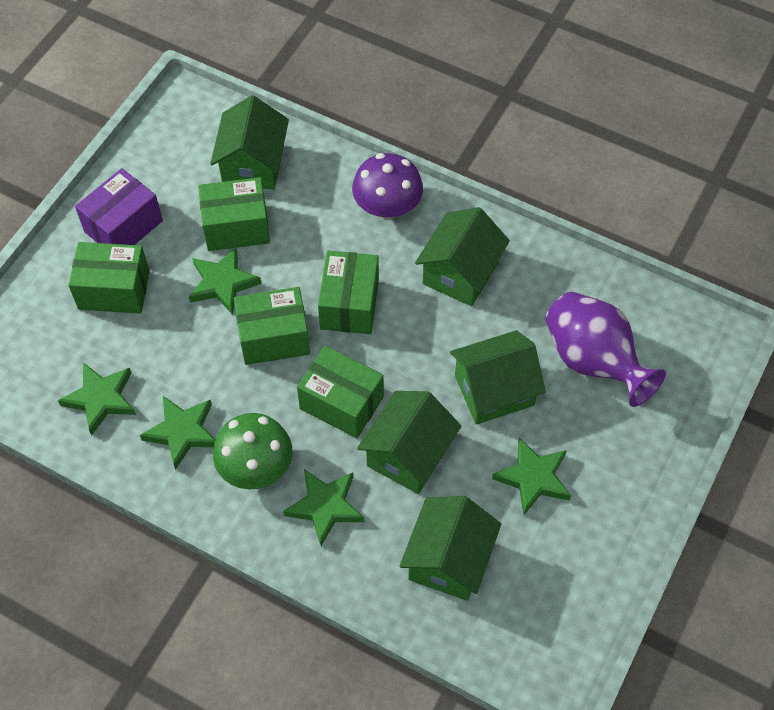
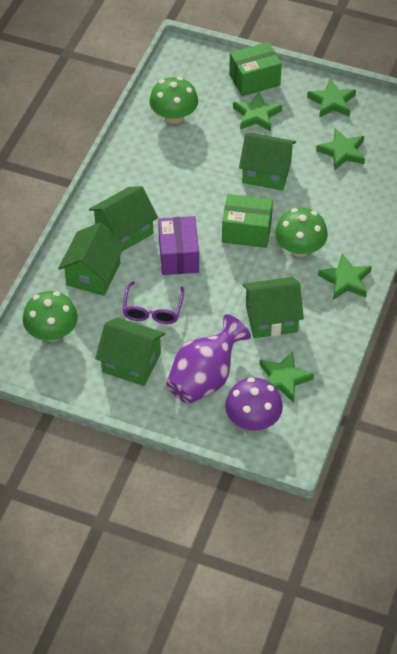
green box: 5 -> 2
green mushroom: 1 -> 3
purple glasses: 0 -> 1

